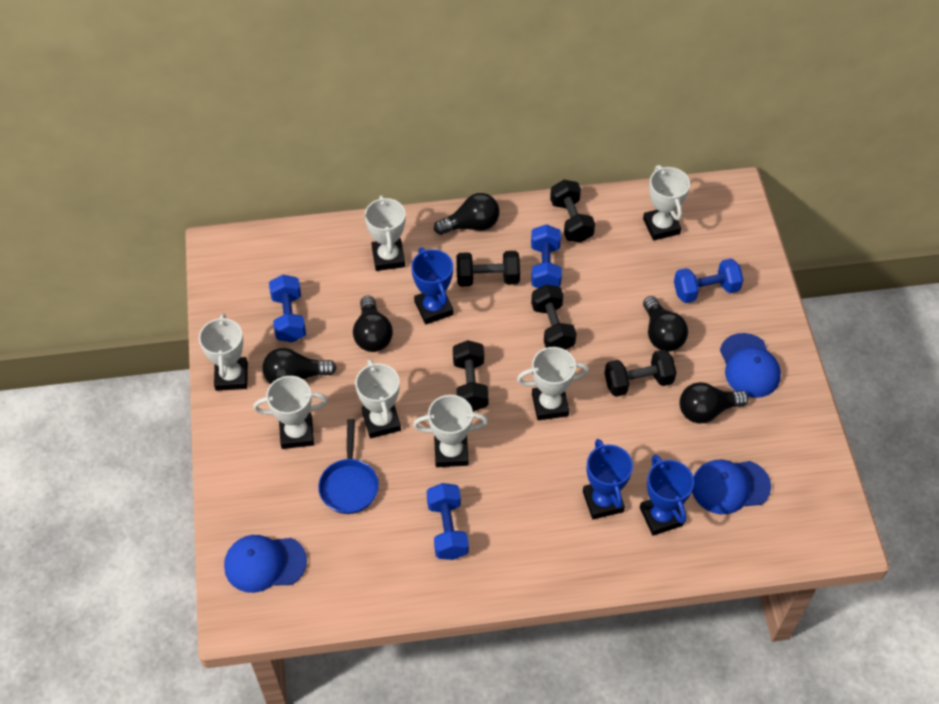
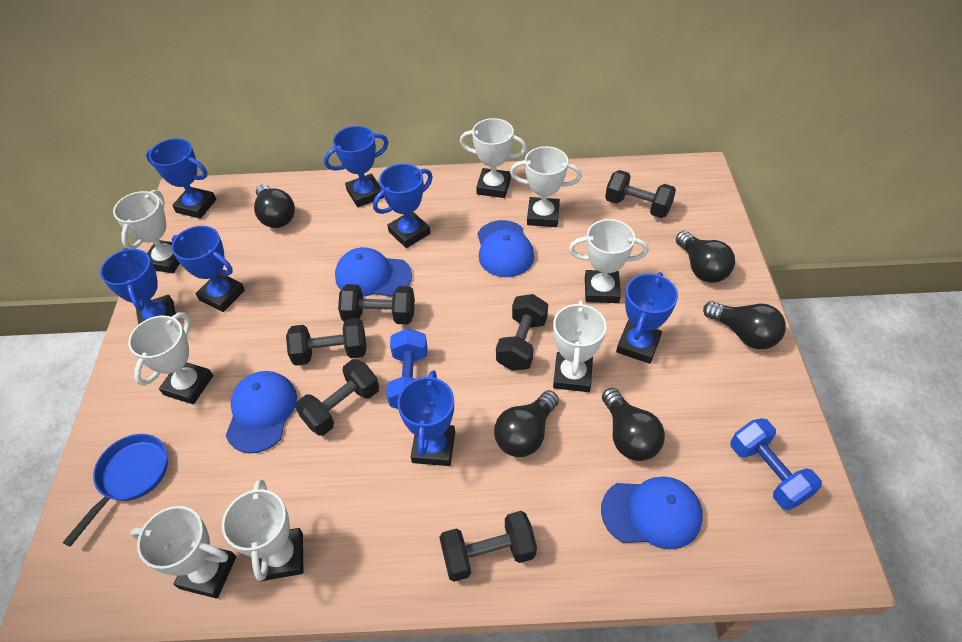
black dumbbell: 5 -> 6
blue cap: 3 -> 4
blue dumbbell: 4 -> 2
blue trophy: 3 -> 7
white trophy: 7 -> 8

